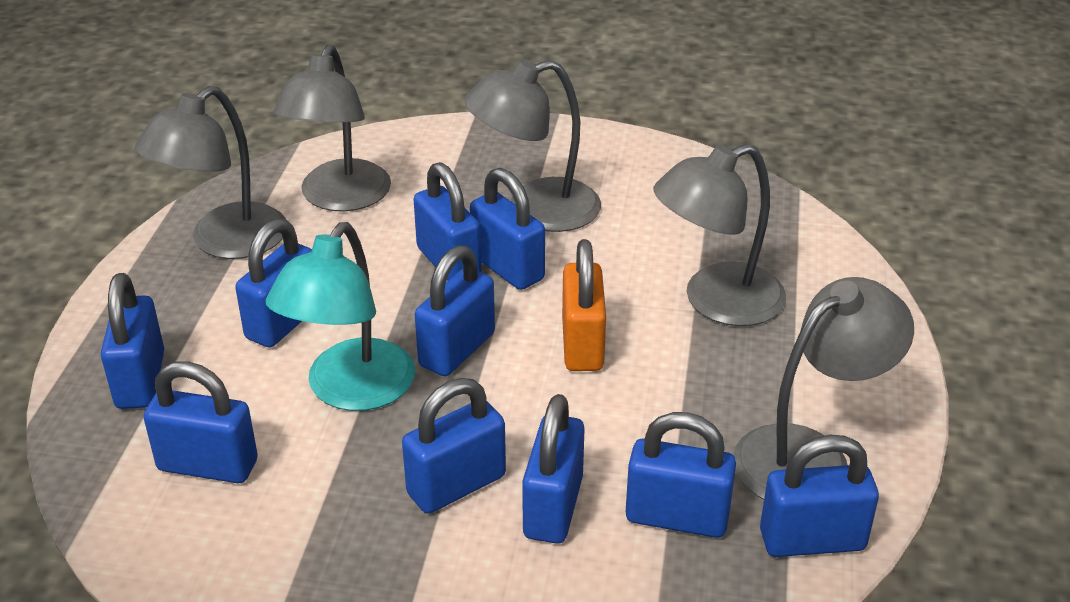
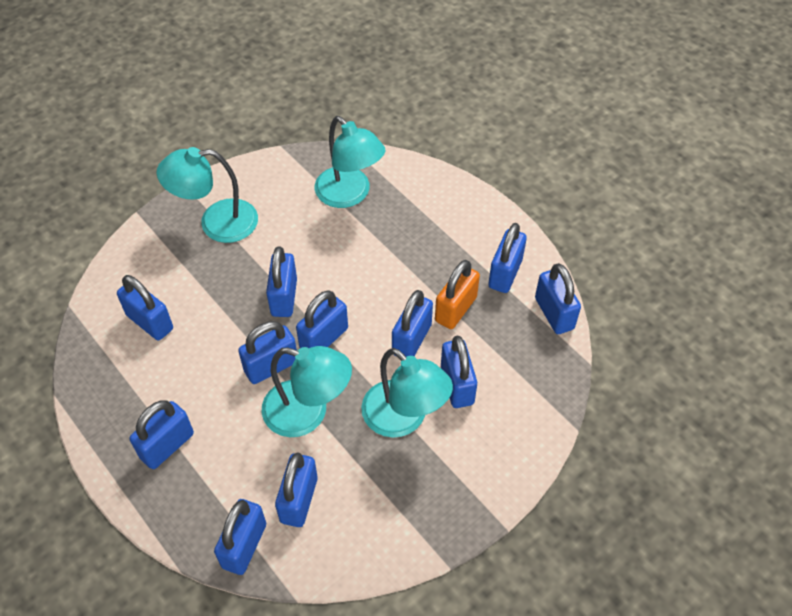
blue padlock: 10 -> 11
grey lamp: 5 -> 0
turquoise lamp: 1 -> 4

